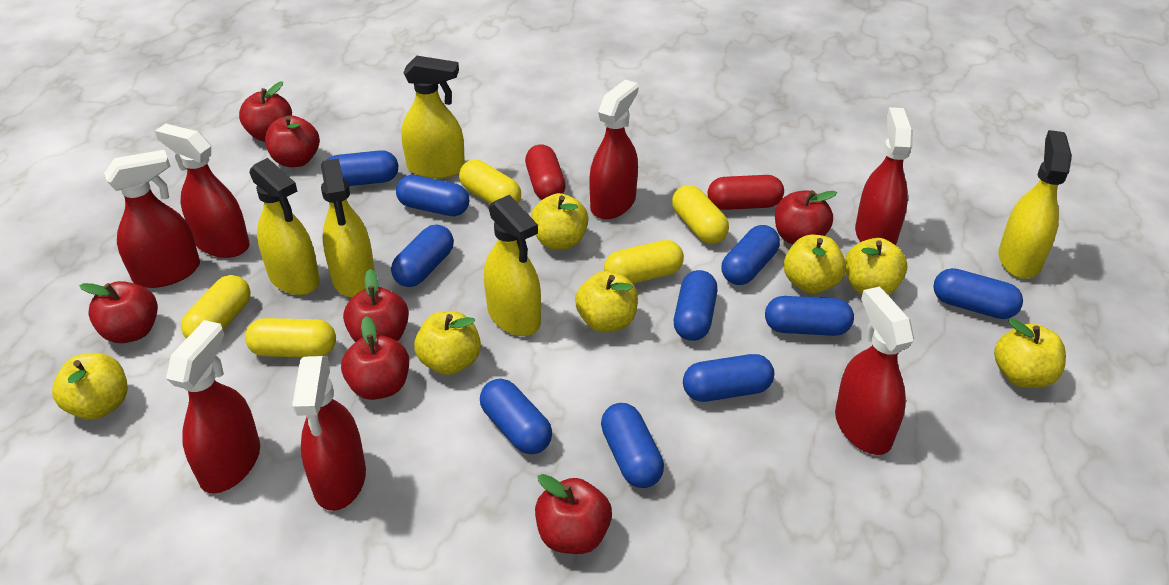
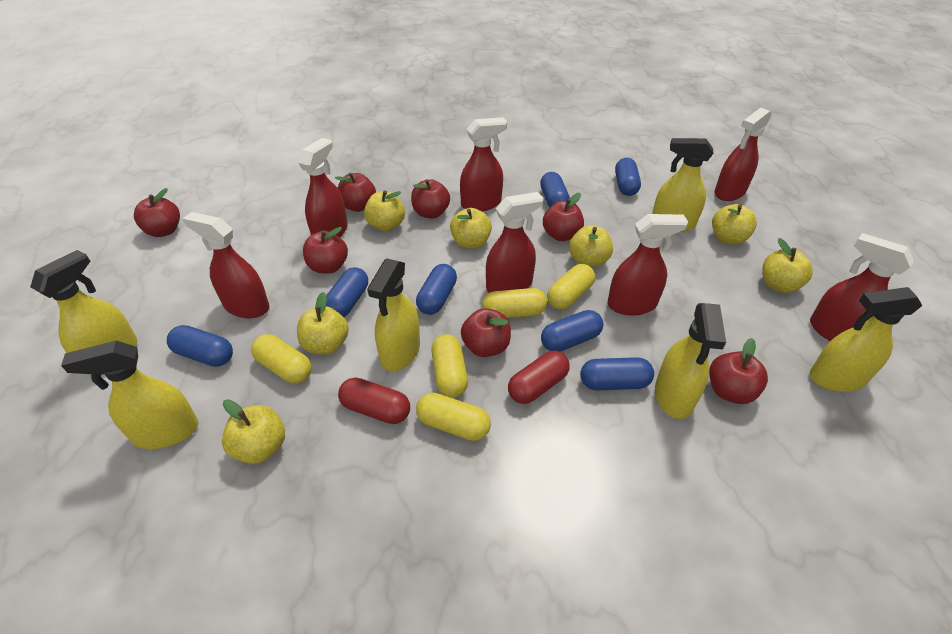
blue capsule: 10 -> 7
yellow spray bottle: 5 -> 6

